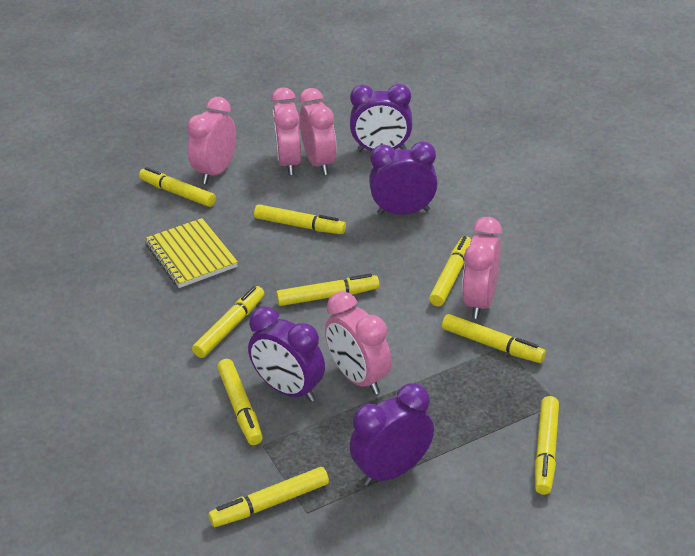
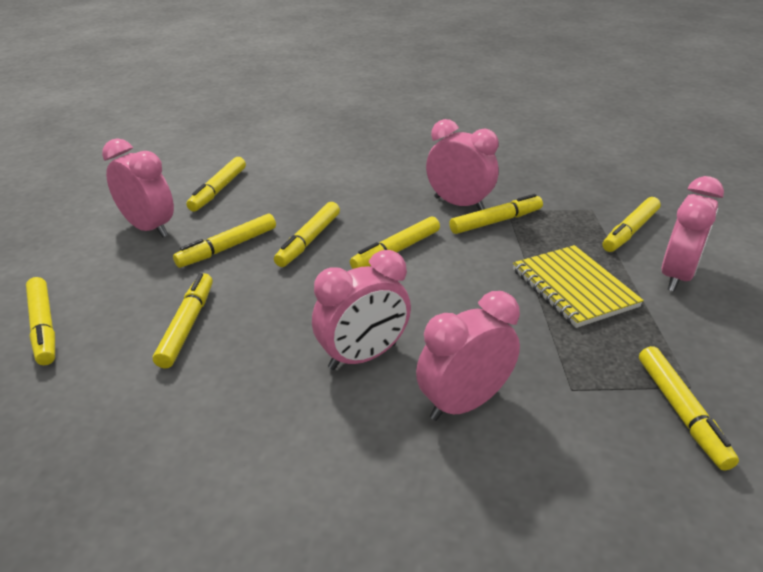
purple clock: 4 -> 0

